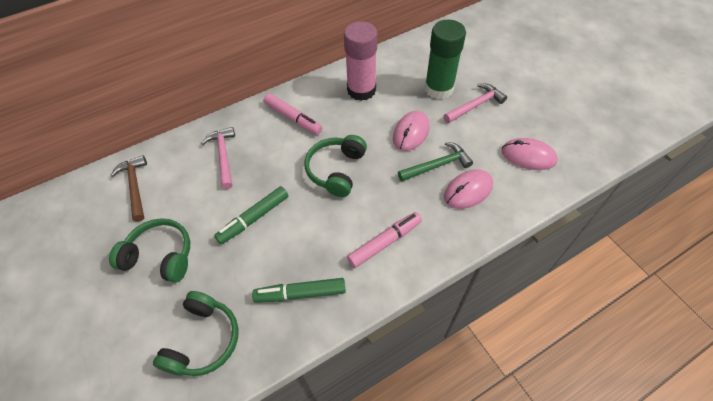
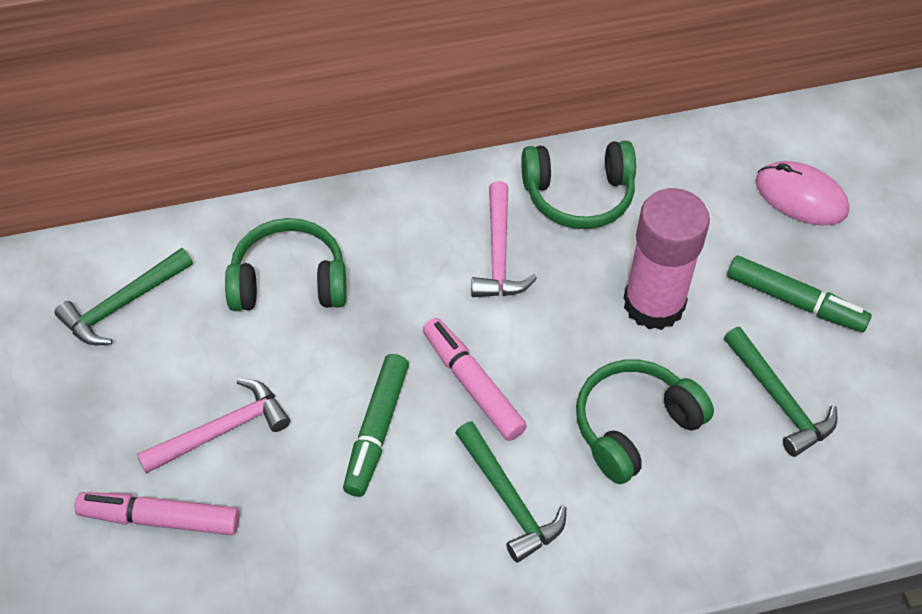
brown hammer: 1 -> 0
green glue stick: 1 -> 0
green hammer: 1 -> 3
pink mouse: 3 -> 1

